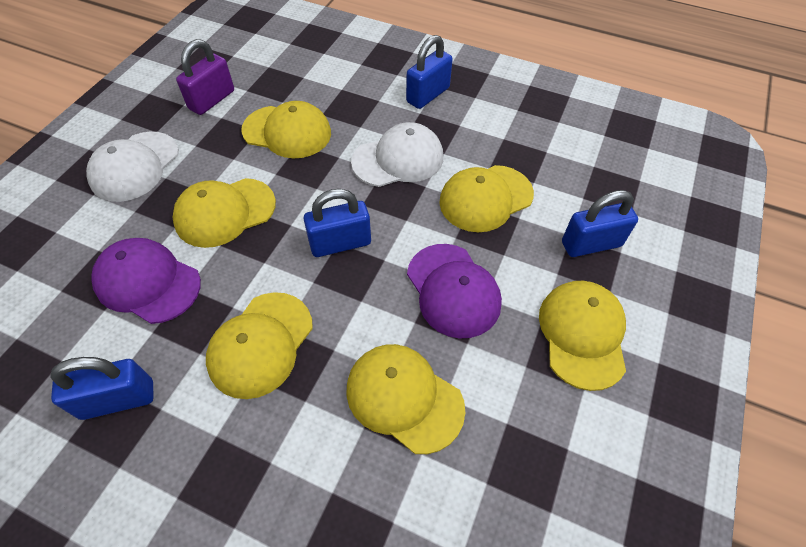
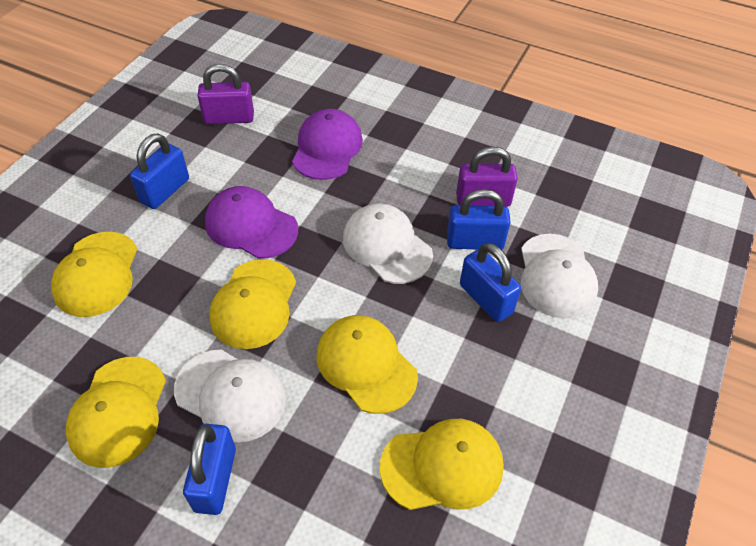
purple padlock: 1 -> 2
white cap: 2 -> 3
yellow cap: 6 -> 5

